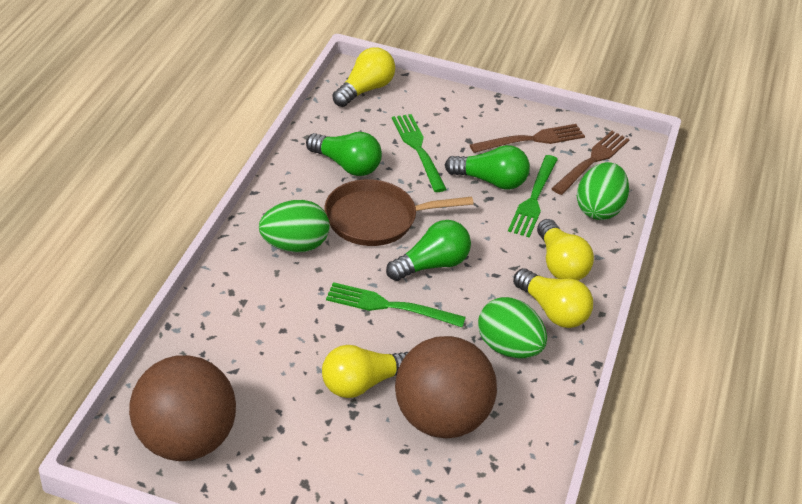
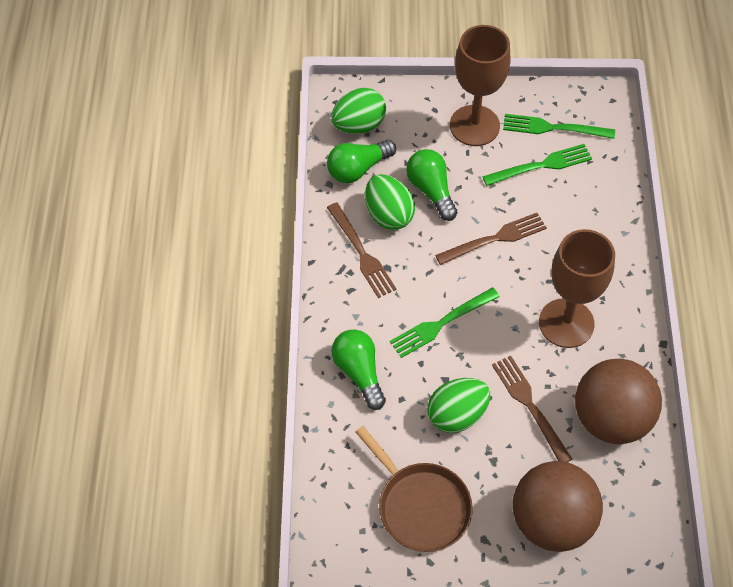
brown fork: 2 -> 3
brown goblet: 0 -> 2
yellow light bulb: 4 -> 0

